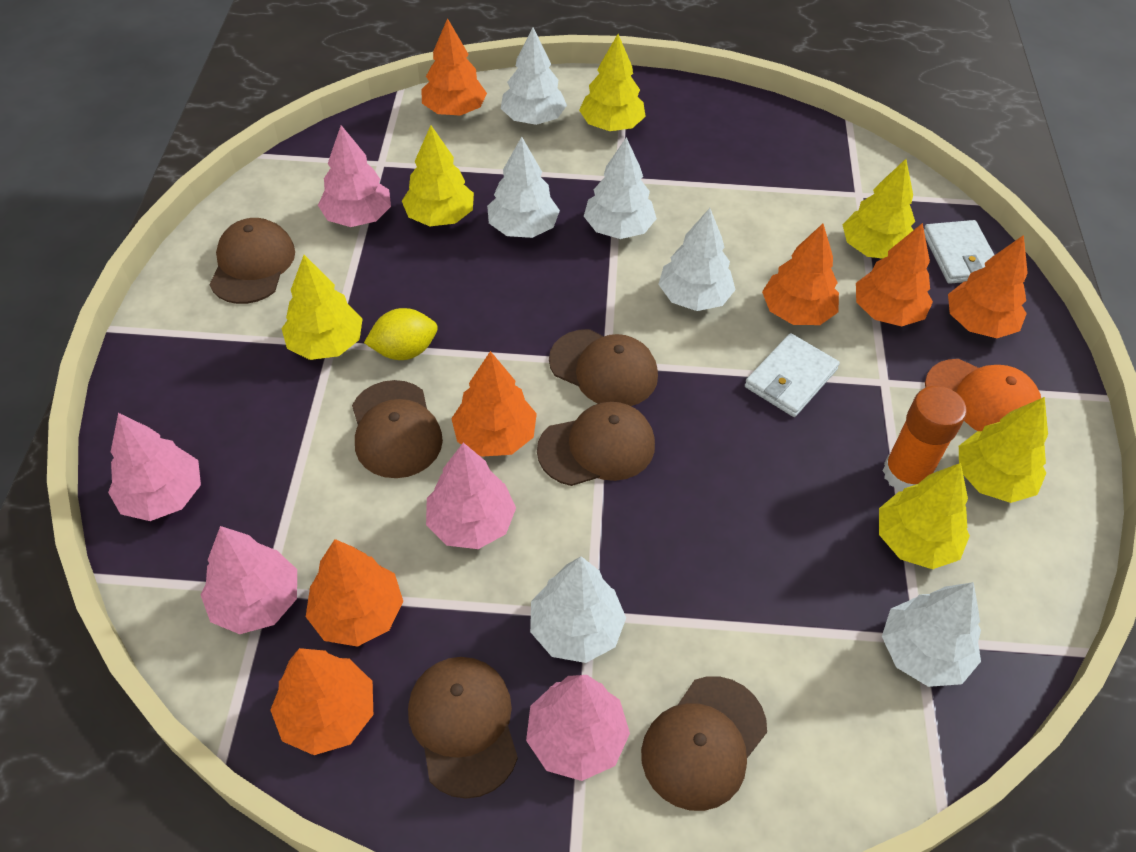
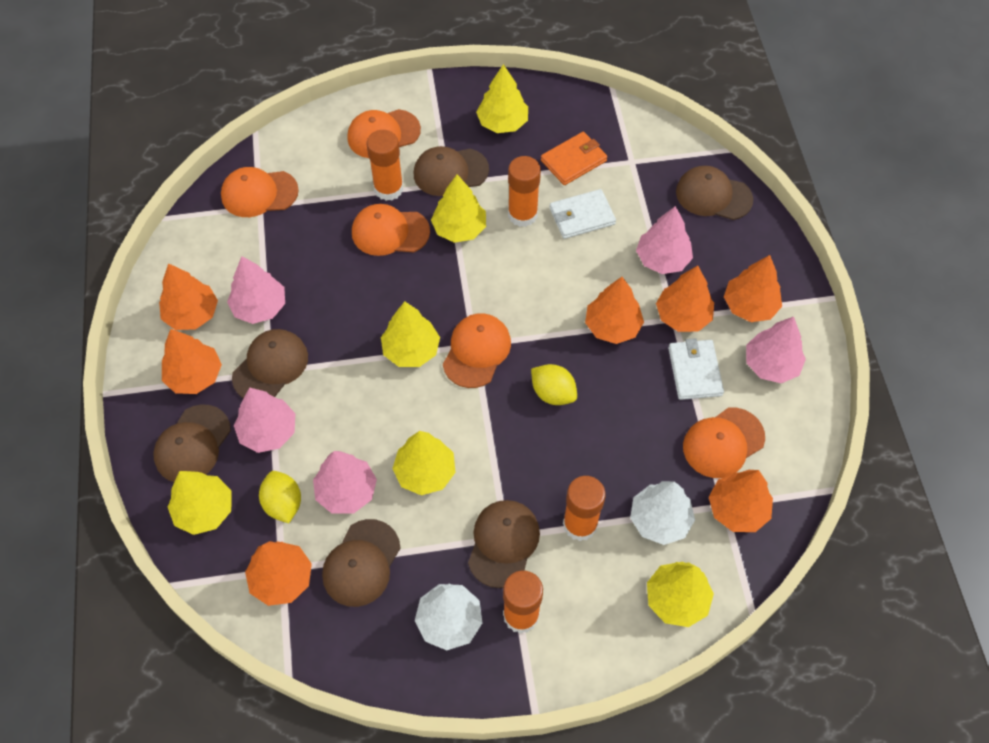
orange cap: 1 -> 5
orange glue stick: 1 -> 4
orange wallet: 0 -> 1
white tree: 6 -> 2
yellow lemon: 1 -> 2

